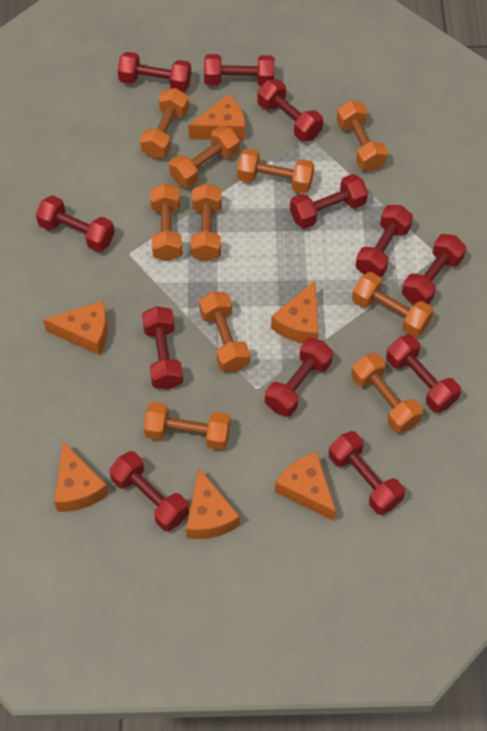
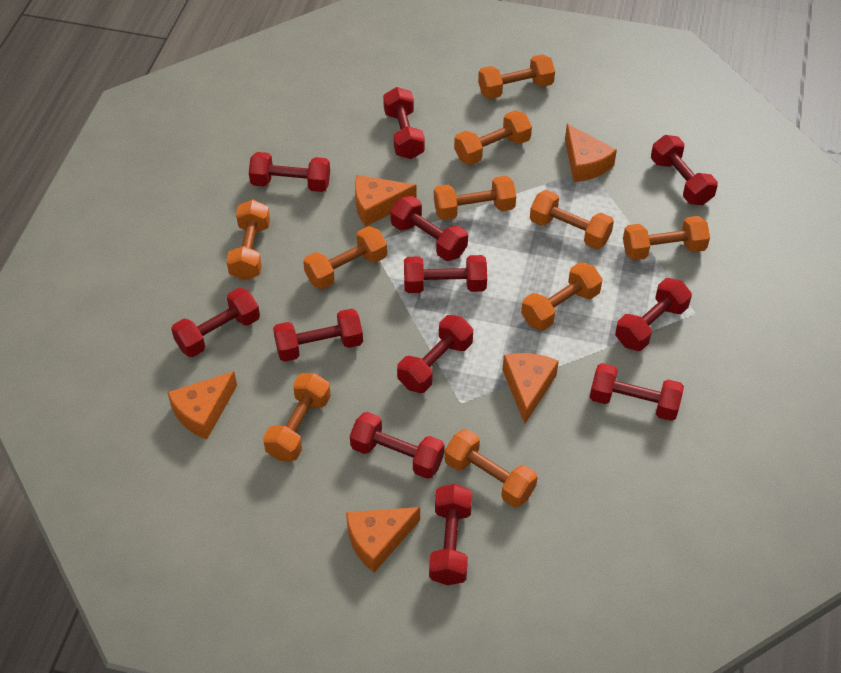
orange cheese: 6 -> 5

